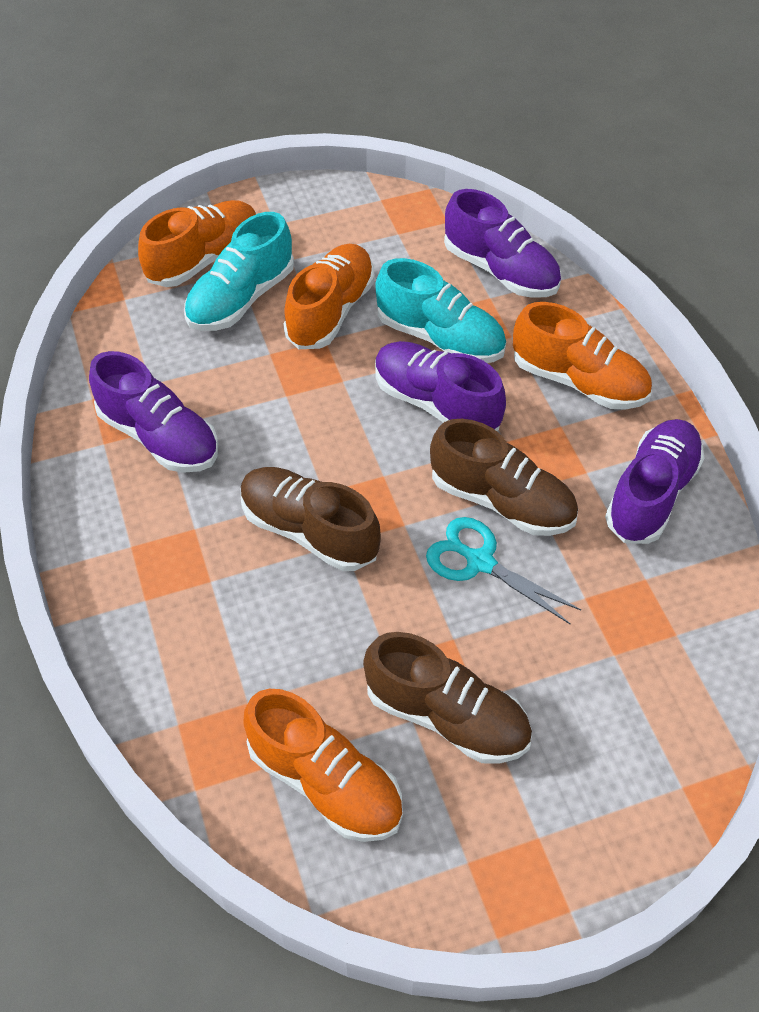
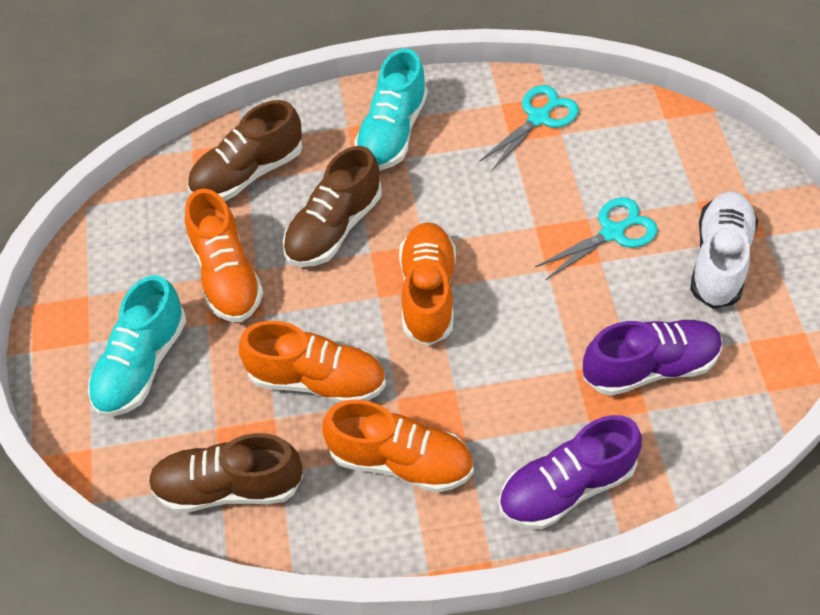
purple shoe: 4 -> 2
turquoise scissors: 1 -> 2
white shoe: 0 -> 1

